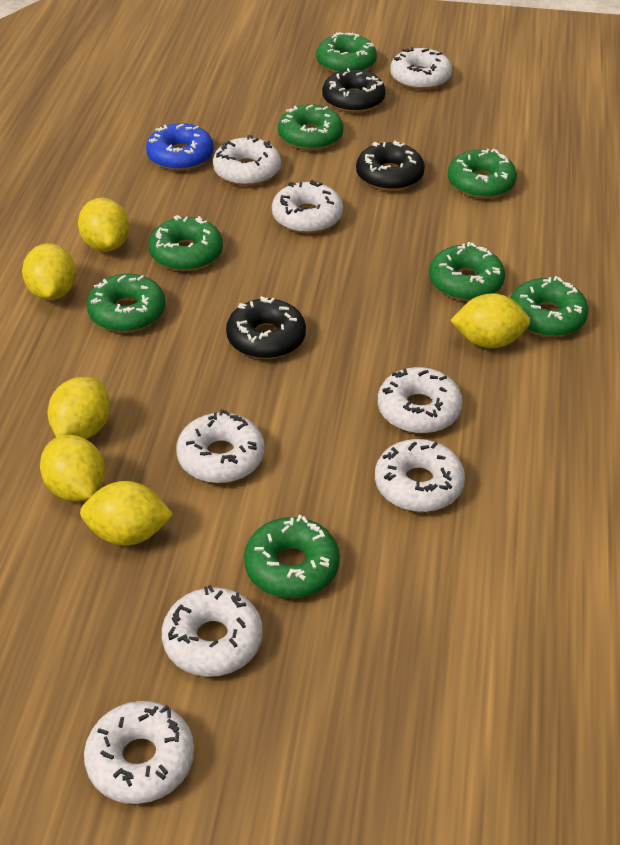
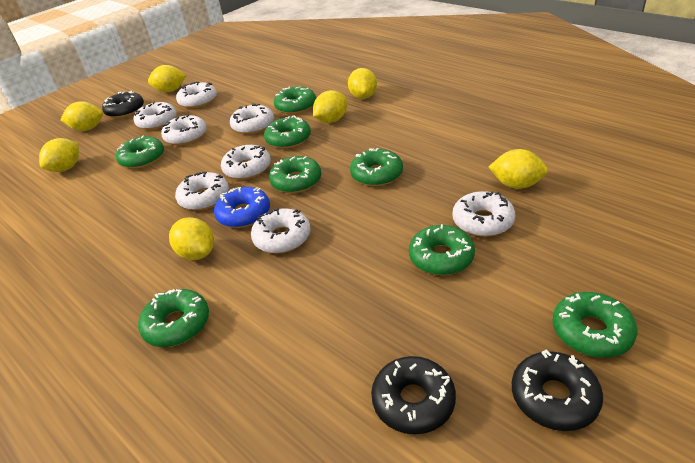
yellow lemon: 6 -> 7

